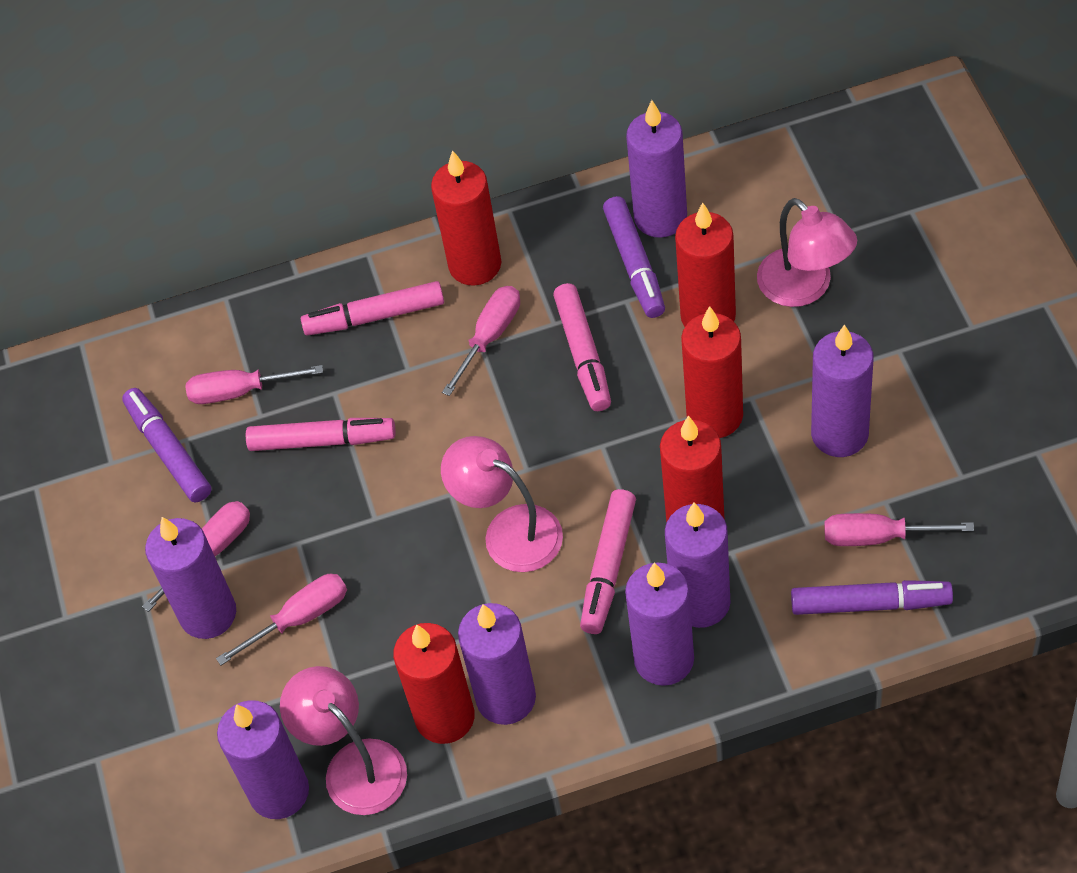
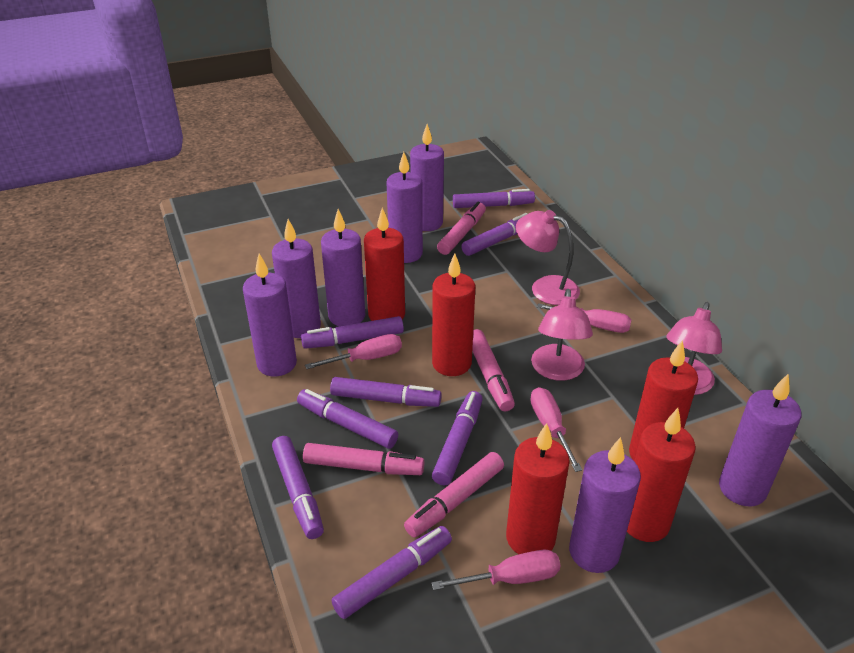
pink screwdriver: 5 -> 4
purple marker: 3 -> 8

